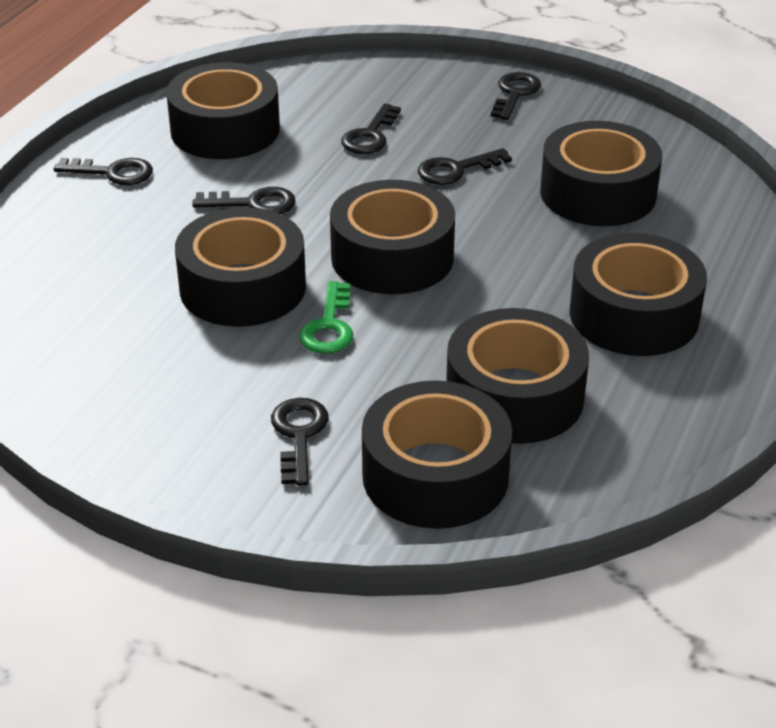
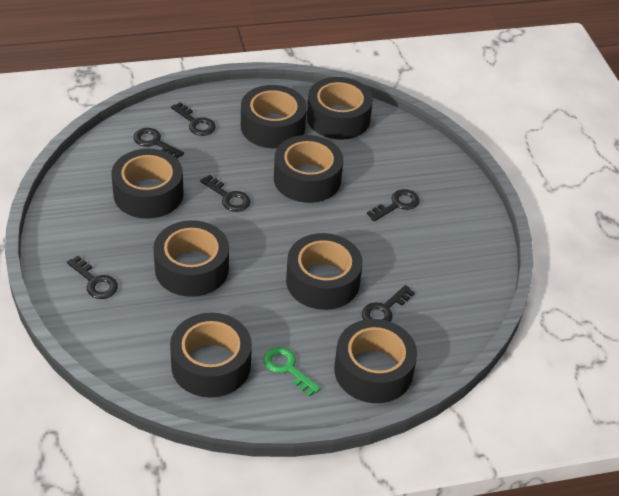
black tape: 7 -> 8

